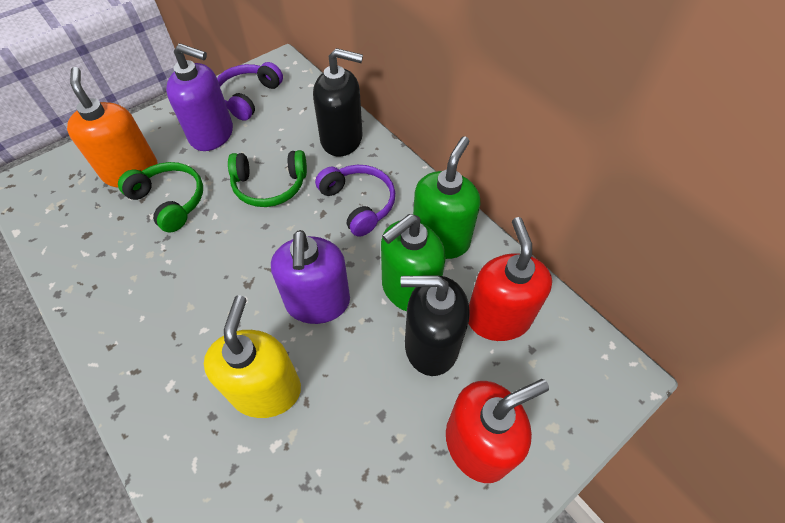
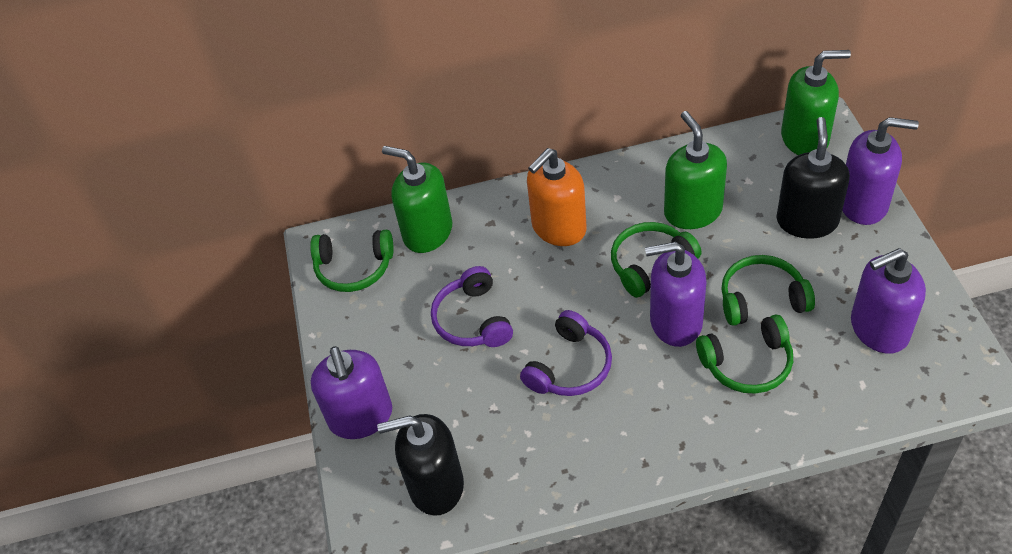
green headphones: 2 -> 4
green soap dispenser: 2 -> 3
purple soap dispenser: 2 -> 4
red soap dispenser: 2 -> 0
yellow soap dispenser: 1 -> 0

